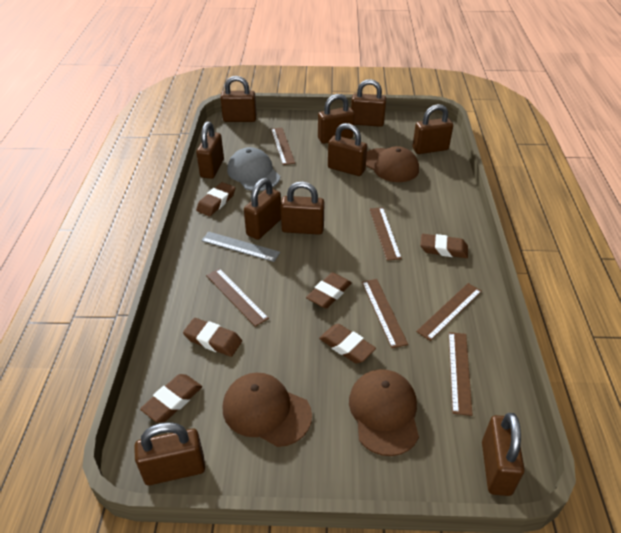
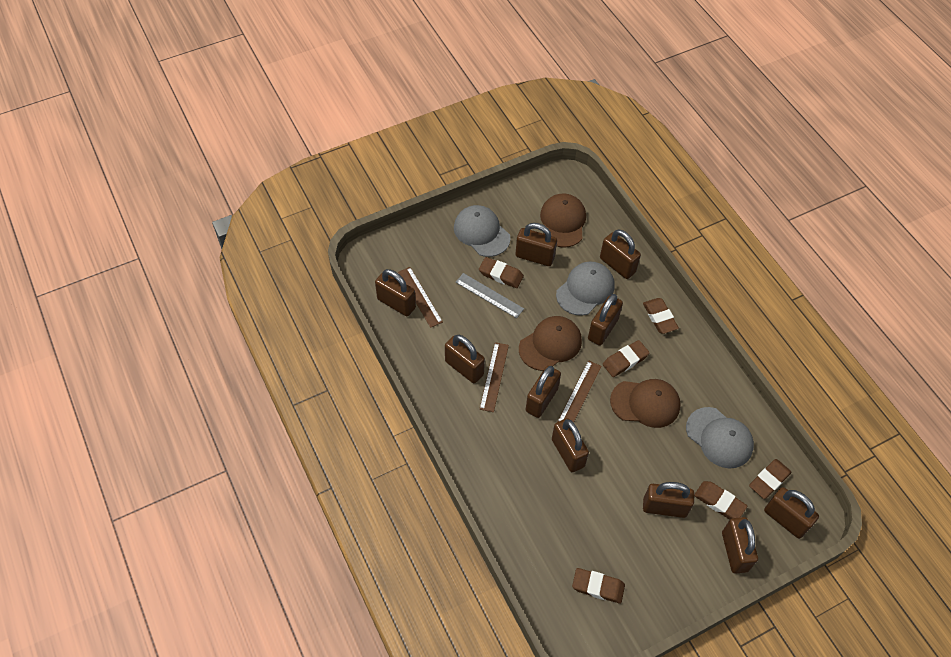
brown ruler: 6 -> 3
grey cap: 1 -> 3

